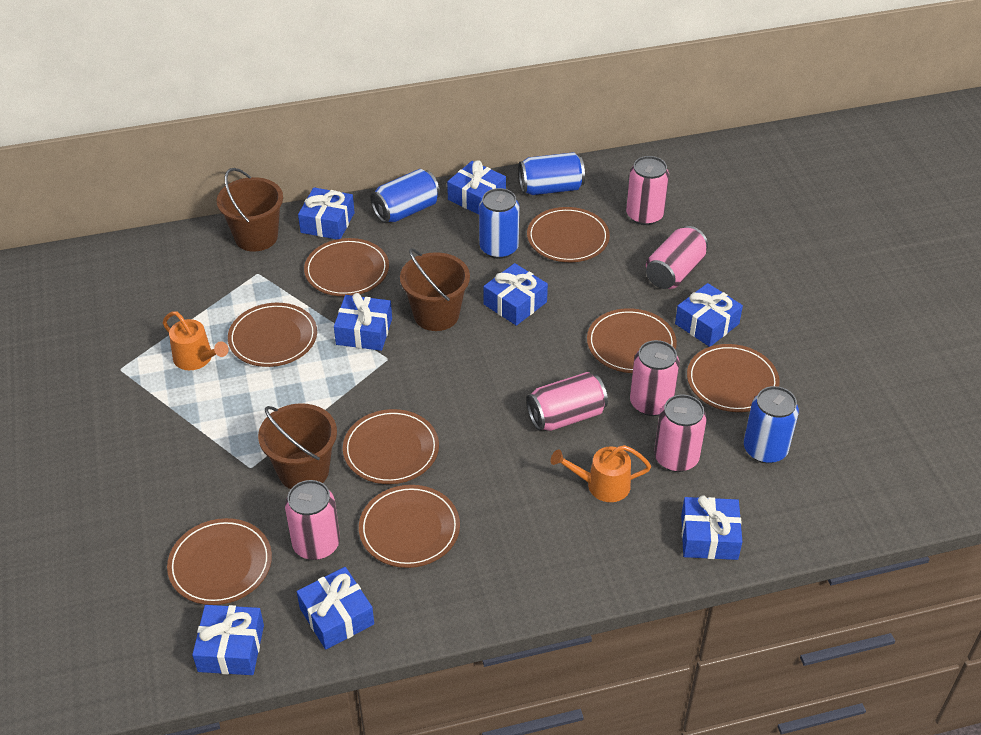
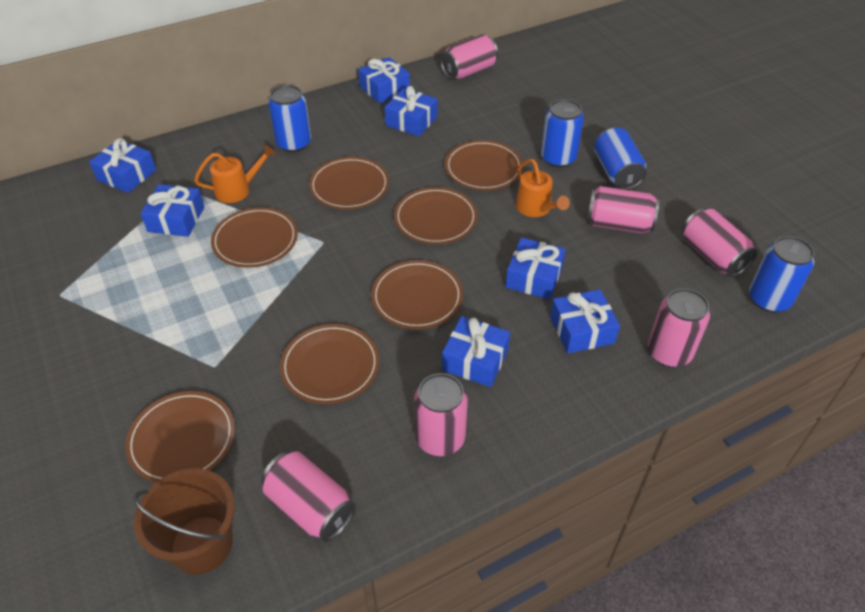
blue gift: 8 -> 7
brown bucket: 3 -> 1
brown plate: 8 -> 7

